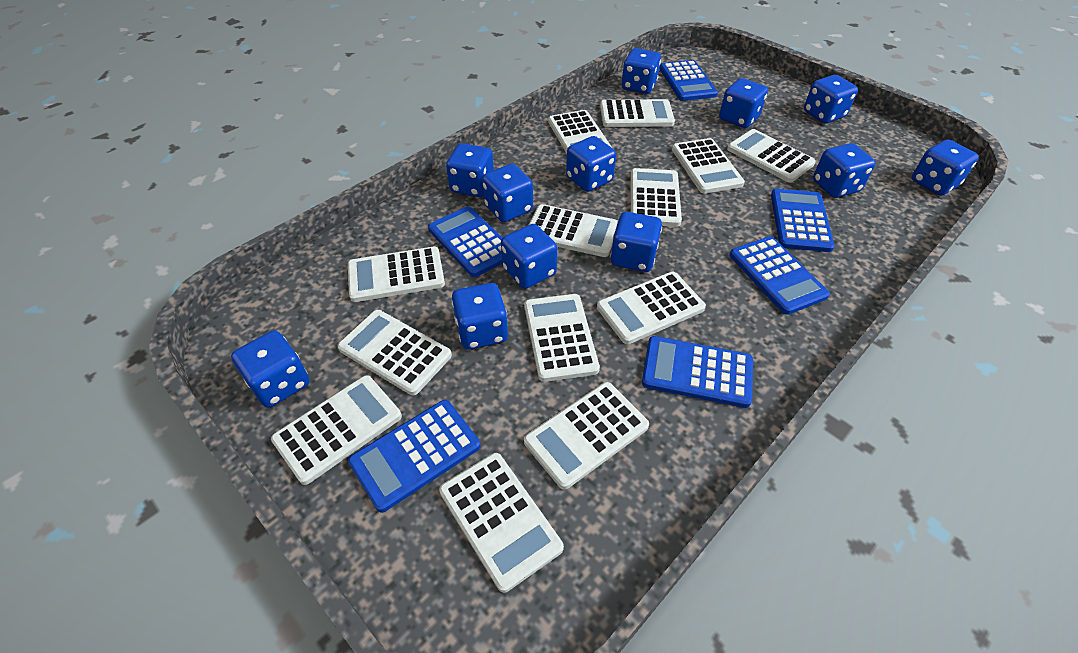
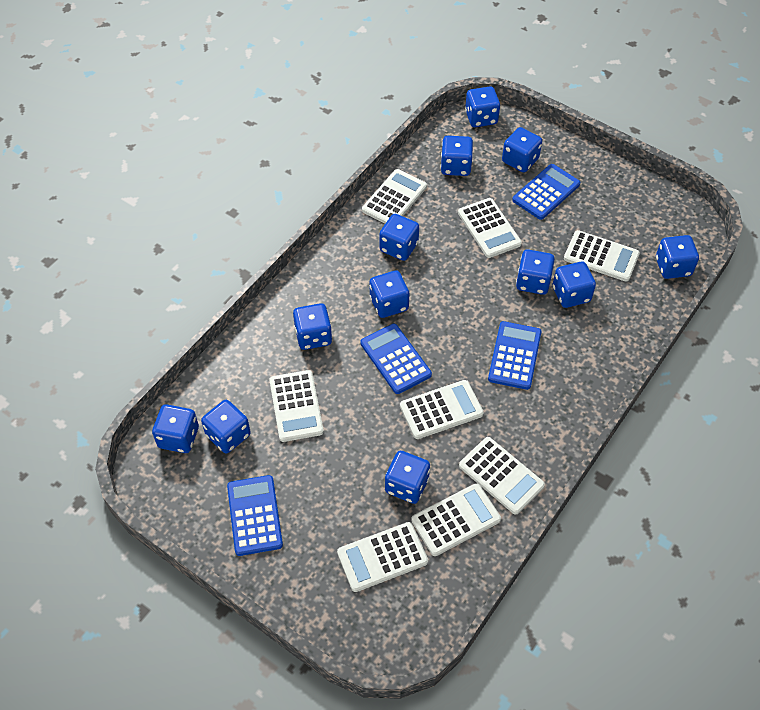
blue calculator: 6 -> 4
white calculator: 13 -> 8

